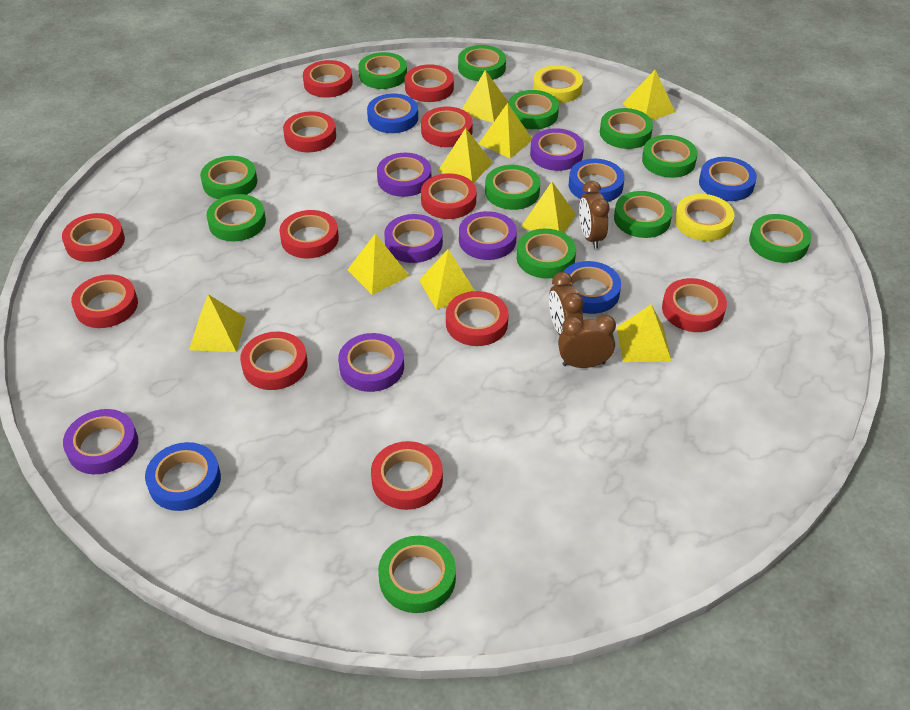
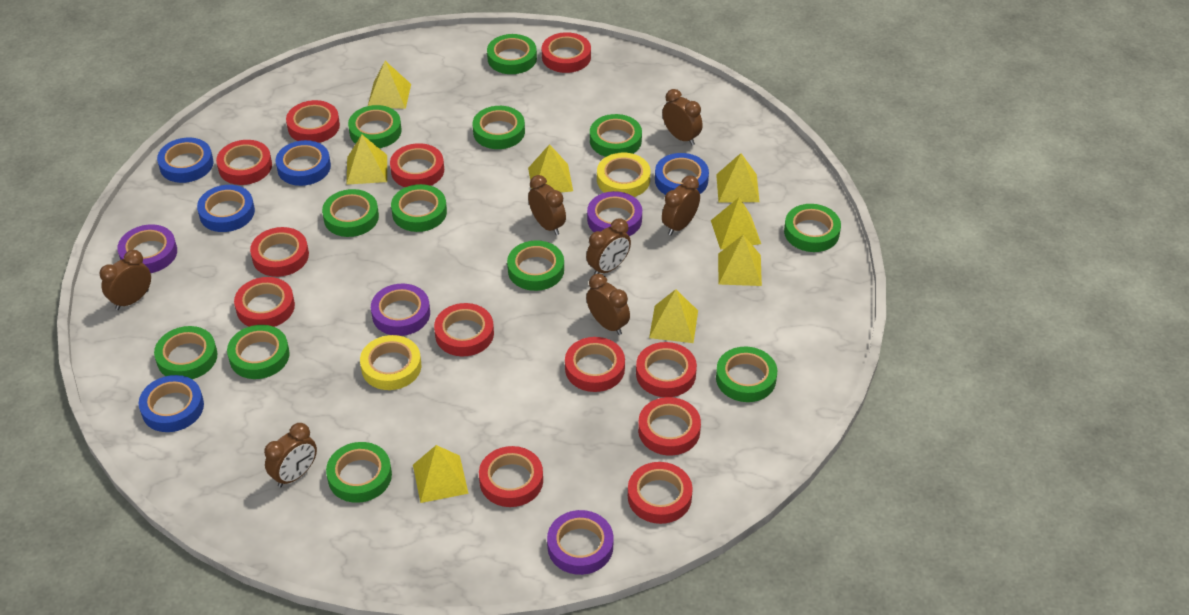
brown clock: 3 -> 7
purple tape: 6 -> 4
yellow pyramid: 9 -> 8

